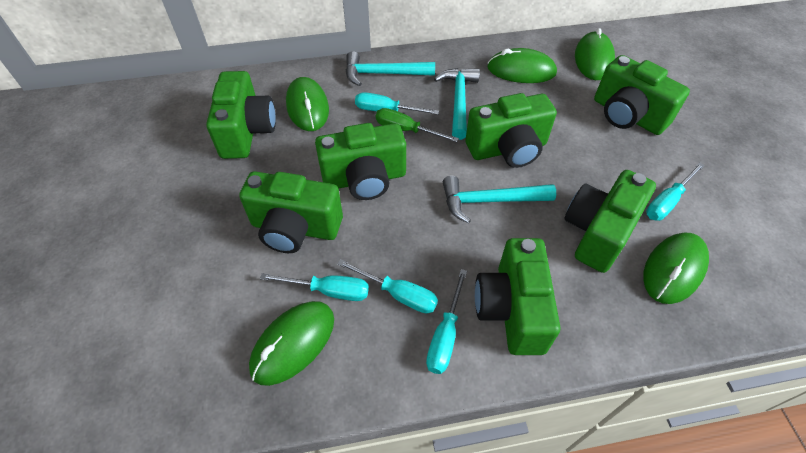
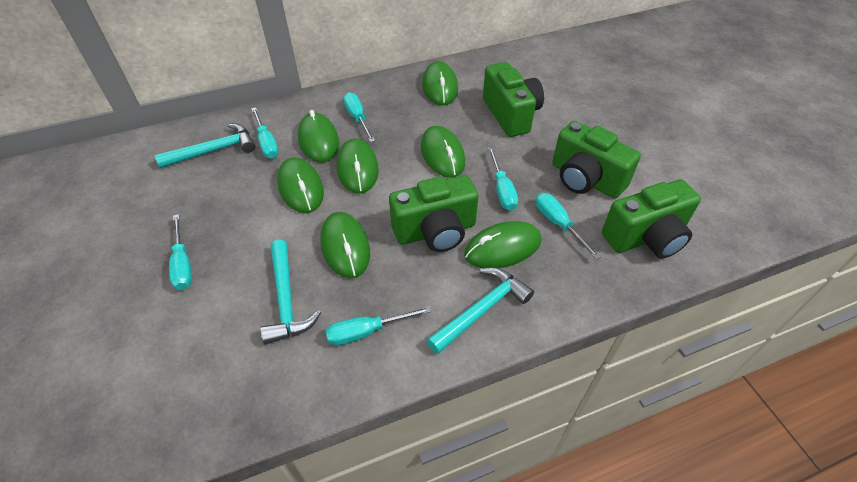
green camera: 7 -> 4
green mouse: 5 -> 7
green screwdriver: 1 -> 0
turquoise screwdriver: 5 -> 6

